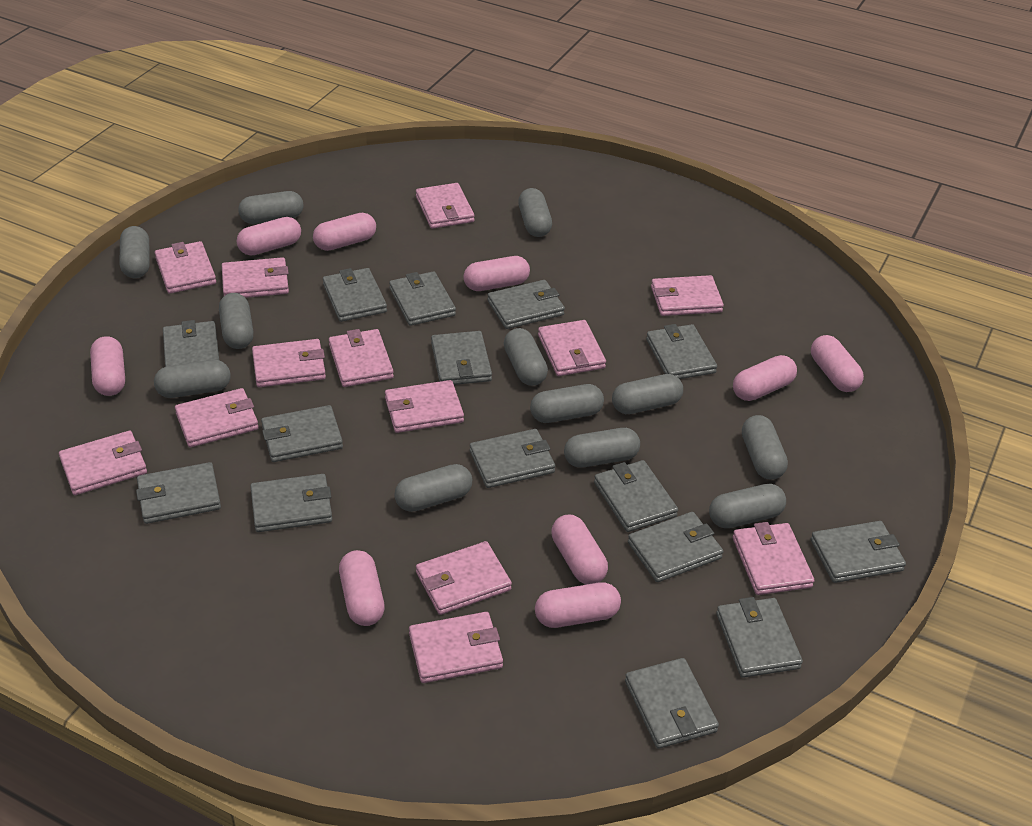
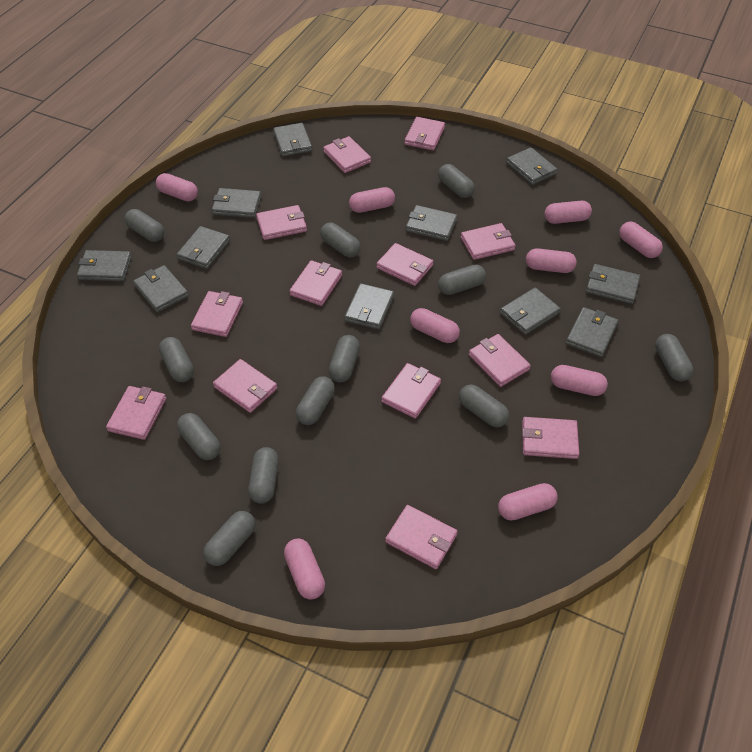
grey wallet: 15 -> 11

